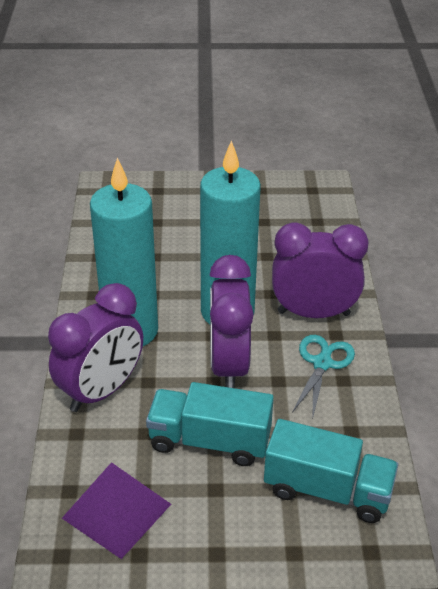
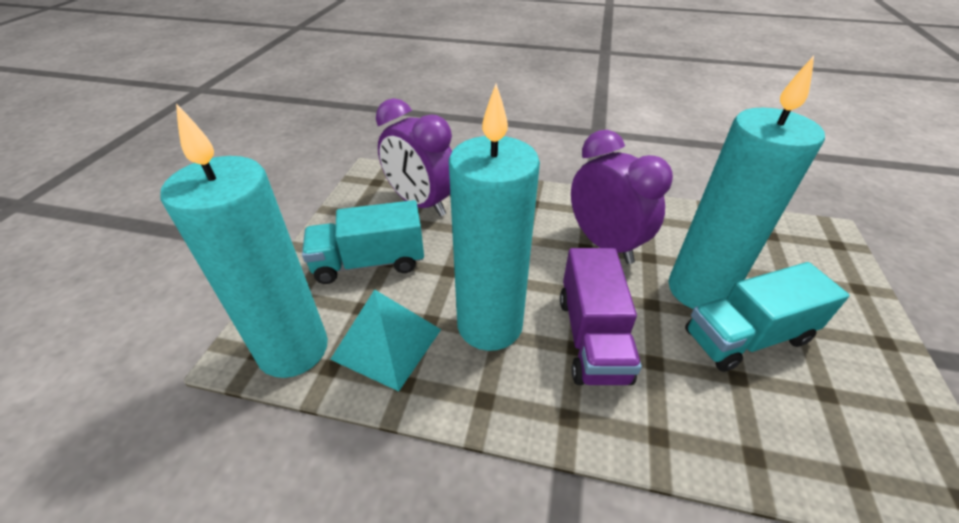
purple clock: 3 -> 2
purple pyramid: 1 -> 0
purple truck: 0 -> 1
turquoise candle: 2 -> 3
turquoise pyramid: 0 -> 1
turquoise scissors: 1 -> 0

